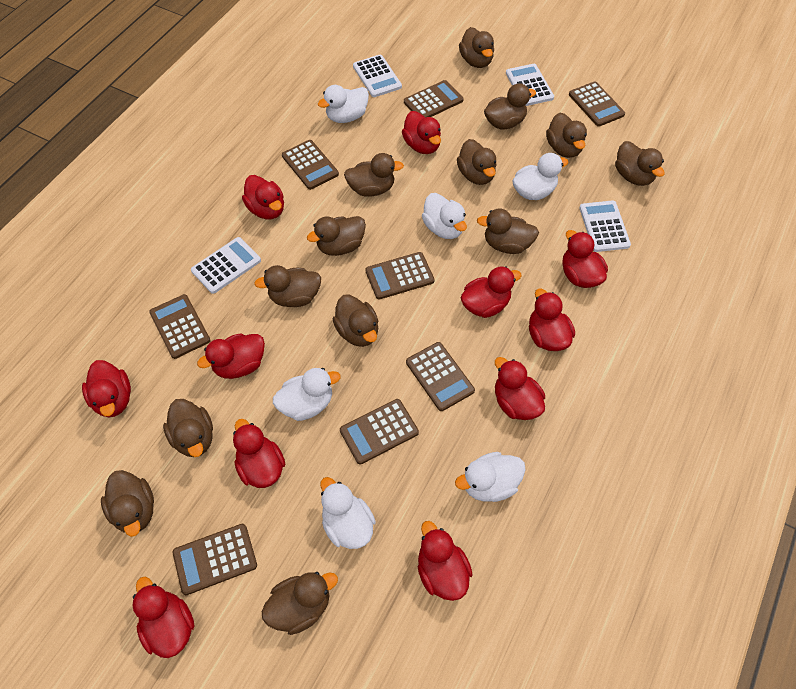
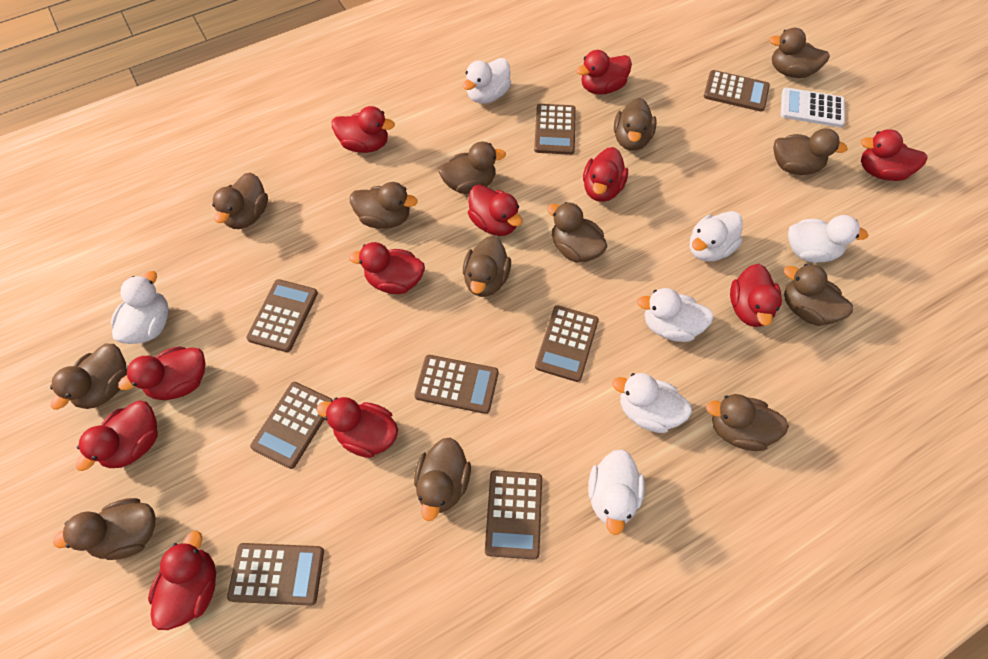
white calculator: 4 -> 1
white duck: 6 -> 7

